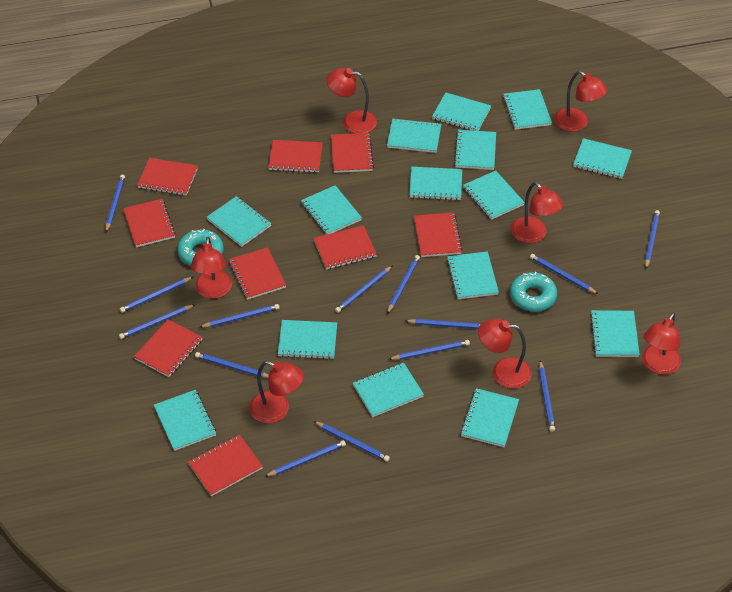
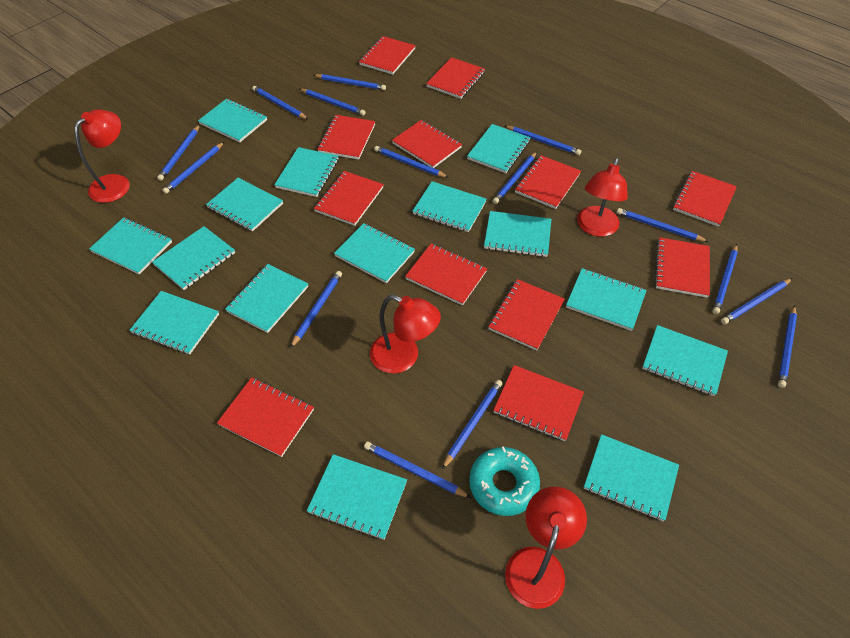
blue pencil: 14 -> 15
red lamp: 7 -> 4
red notebook: 9 -> 12
turquoise donut: 2 -> 1

